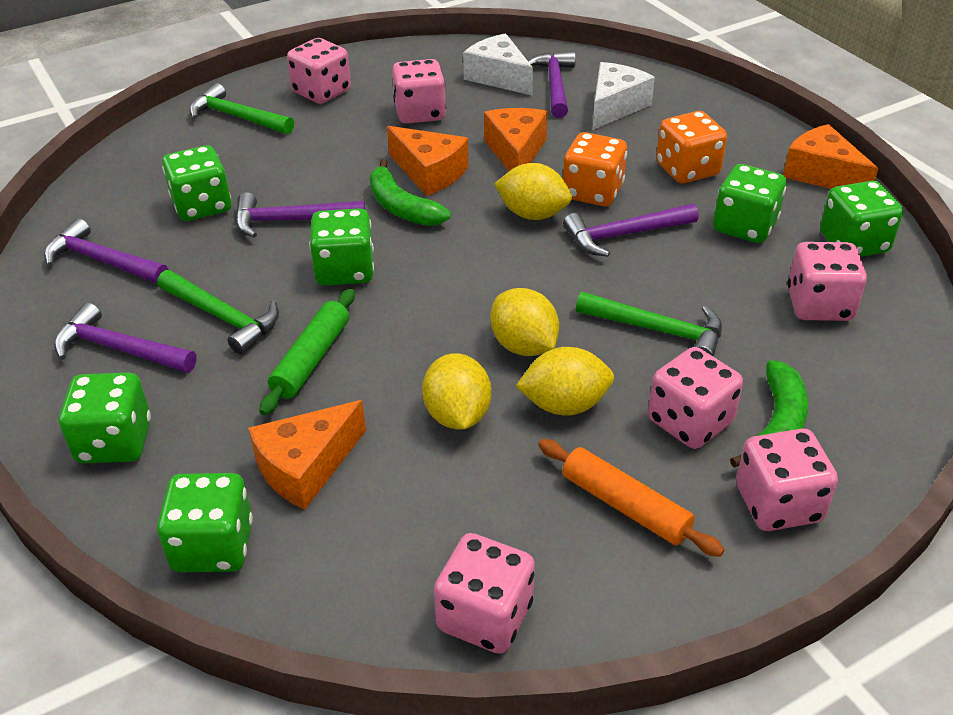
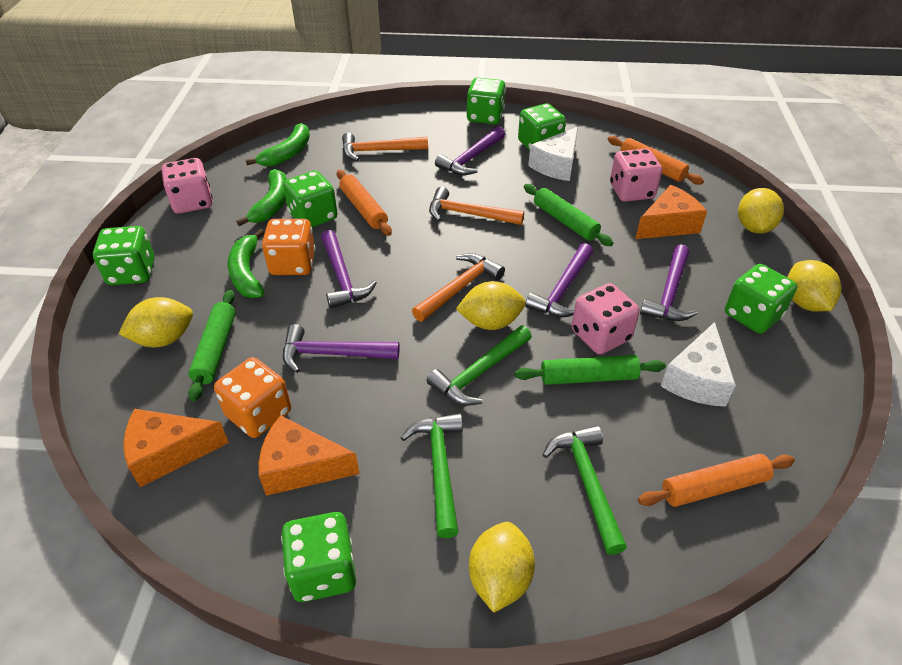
green banana: 2 -> 3
green rolling pin: 1 -> 3
orange cheese: 4 -> 3
orange hammer: 0 -> 3
orange rolling pin: 1 -> 3
pink dice: 6 -> 3
yellow lemon: 4 -> 5

